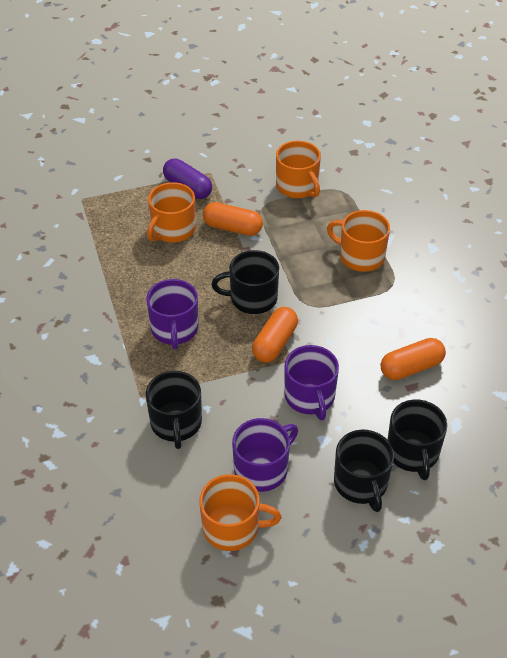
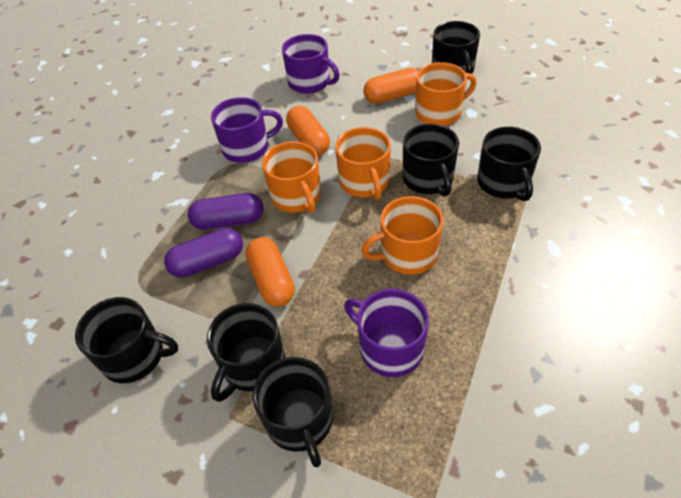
black mug: 4 -> 6
purple capsule: 1 -> 2

